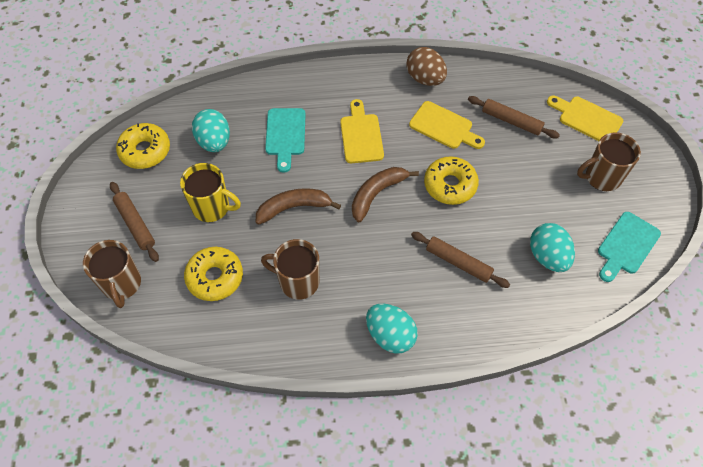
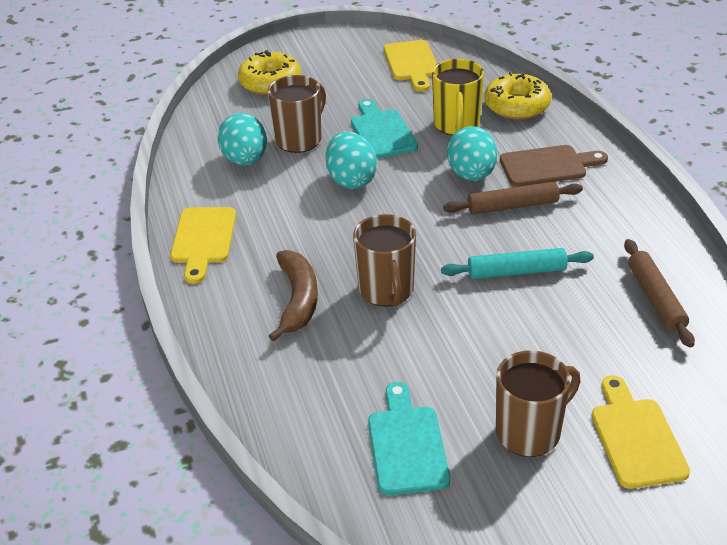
brown banana: 2 -> 1
brown cutting board: 0 -> 1
brown egg: 1 -> 0
brown rolling pin: 3 -> 2
turquoise rolling pin: 0 -> 1
yellow donut: 3 -> 2

